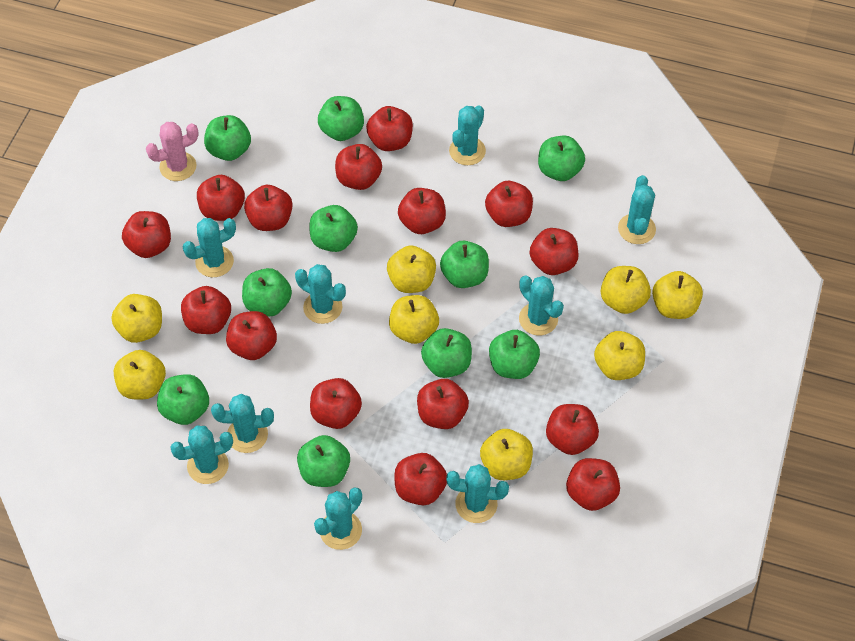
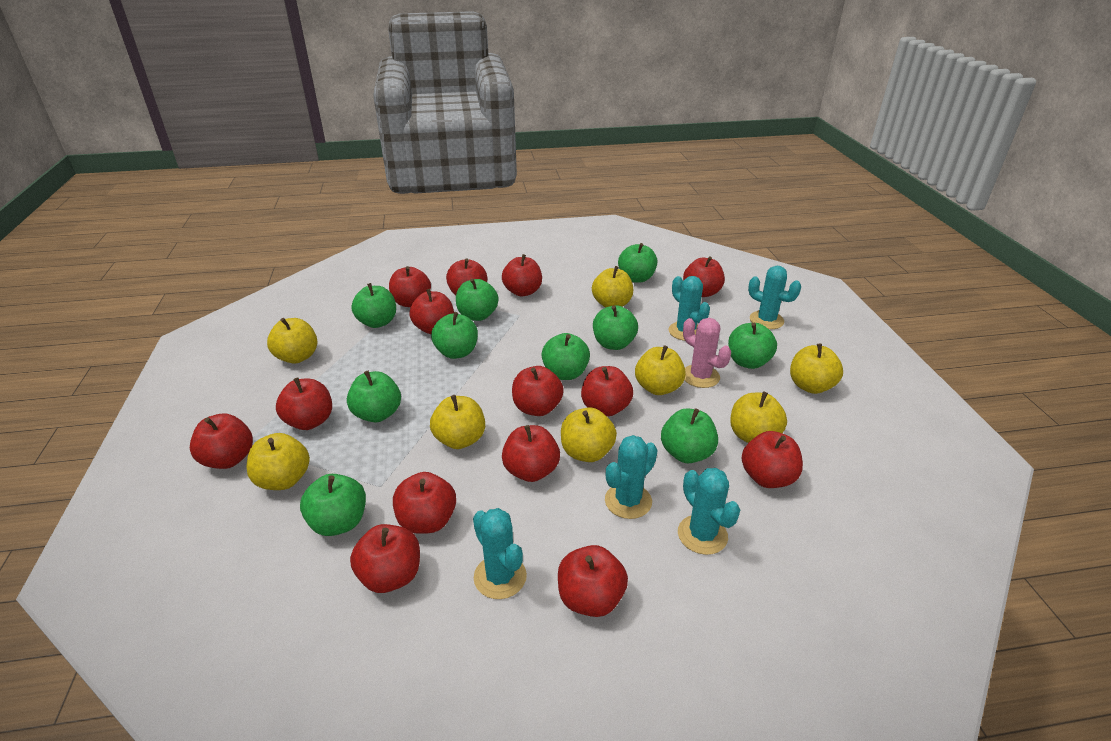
red apple: 15 -> 14
turquoise cactus: 9 -> 5

